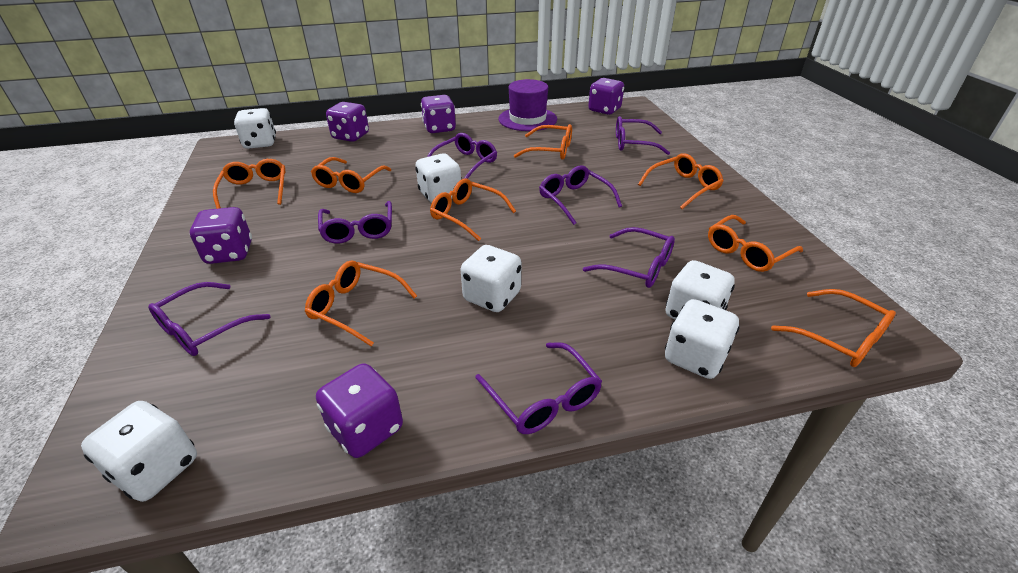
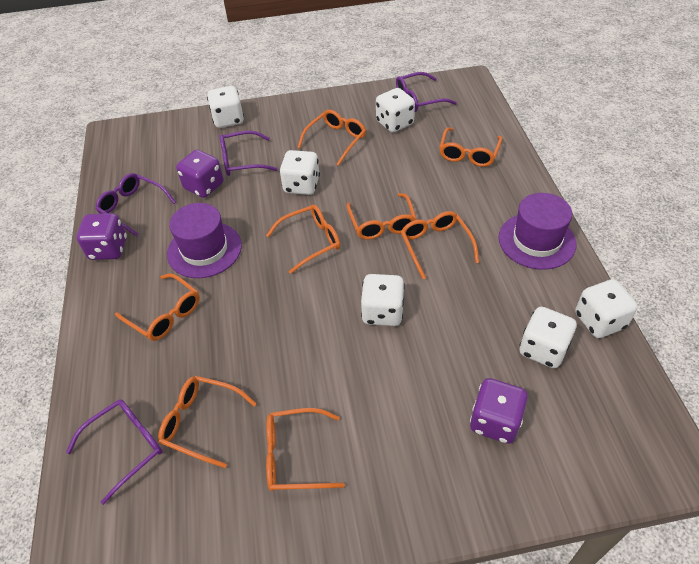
purple dice: 5 -> 3
purple glasses: 7 -> 4
purple hat: 1 -> 2

